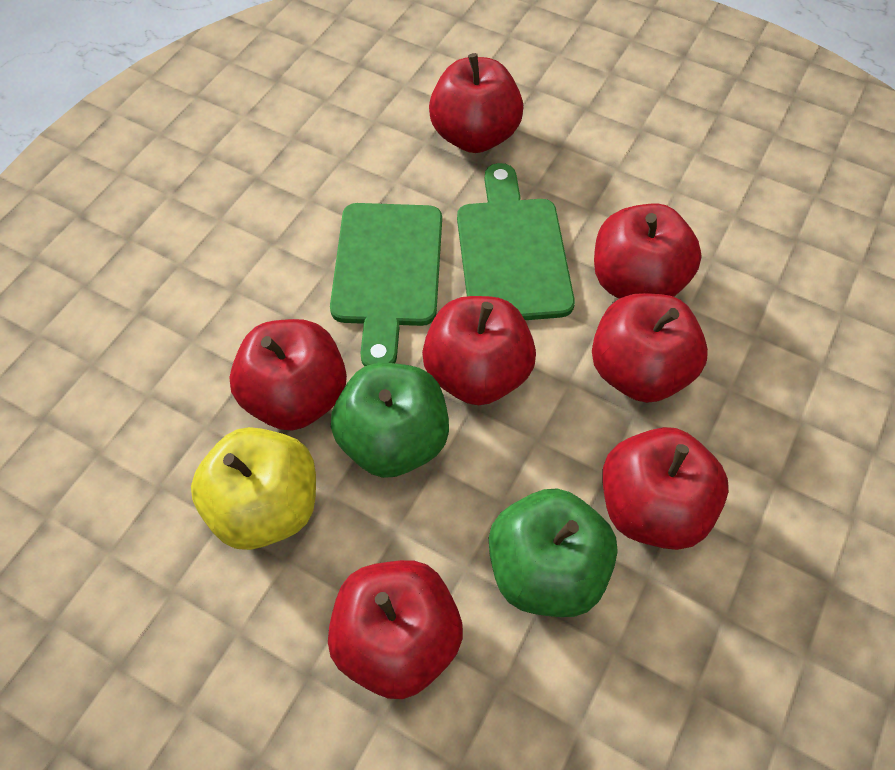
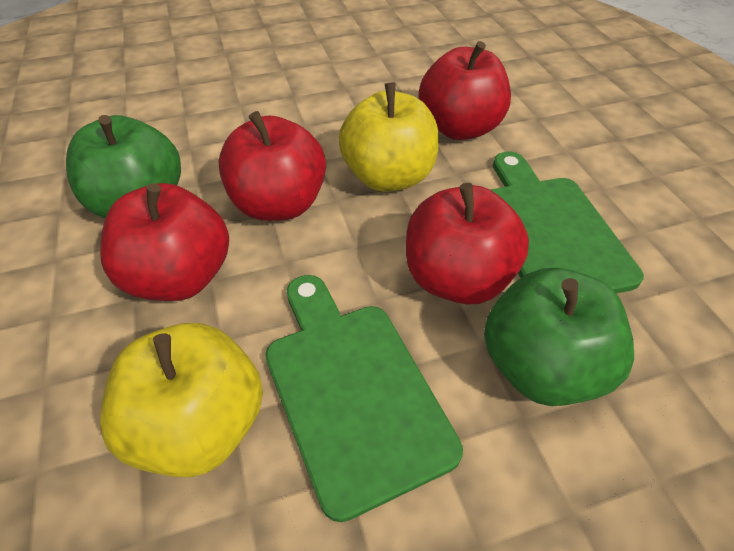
red apple: 7 -> 4
yellow apple: 1 -> 2

